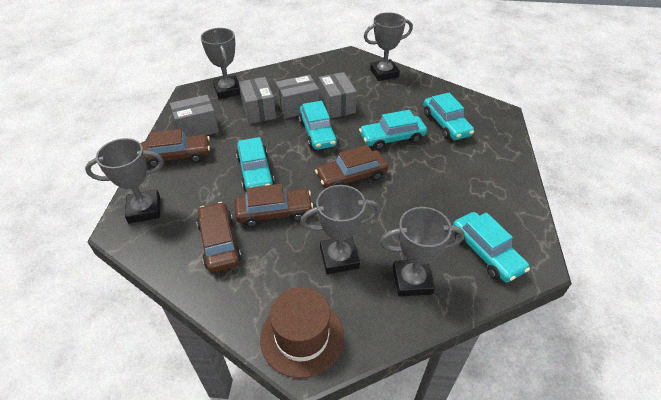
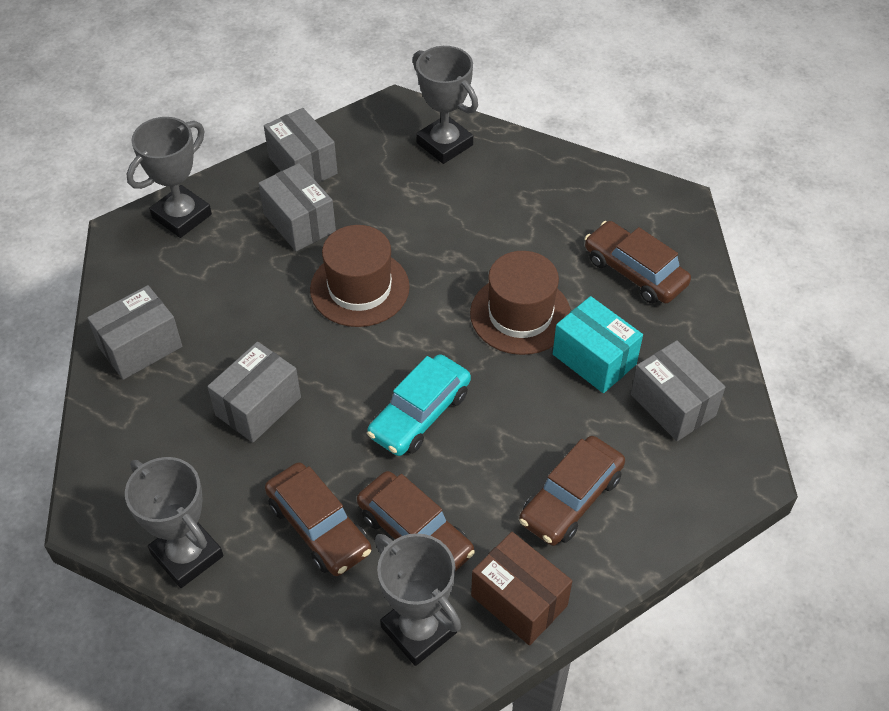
brown box: 0 -> 1
brown hat: 1 -> 2
grey box: 4 -> 5
grey trophy: 5 -> 4
turquoise box: 0 -> 1
turquoise car: 5 -> 1

